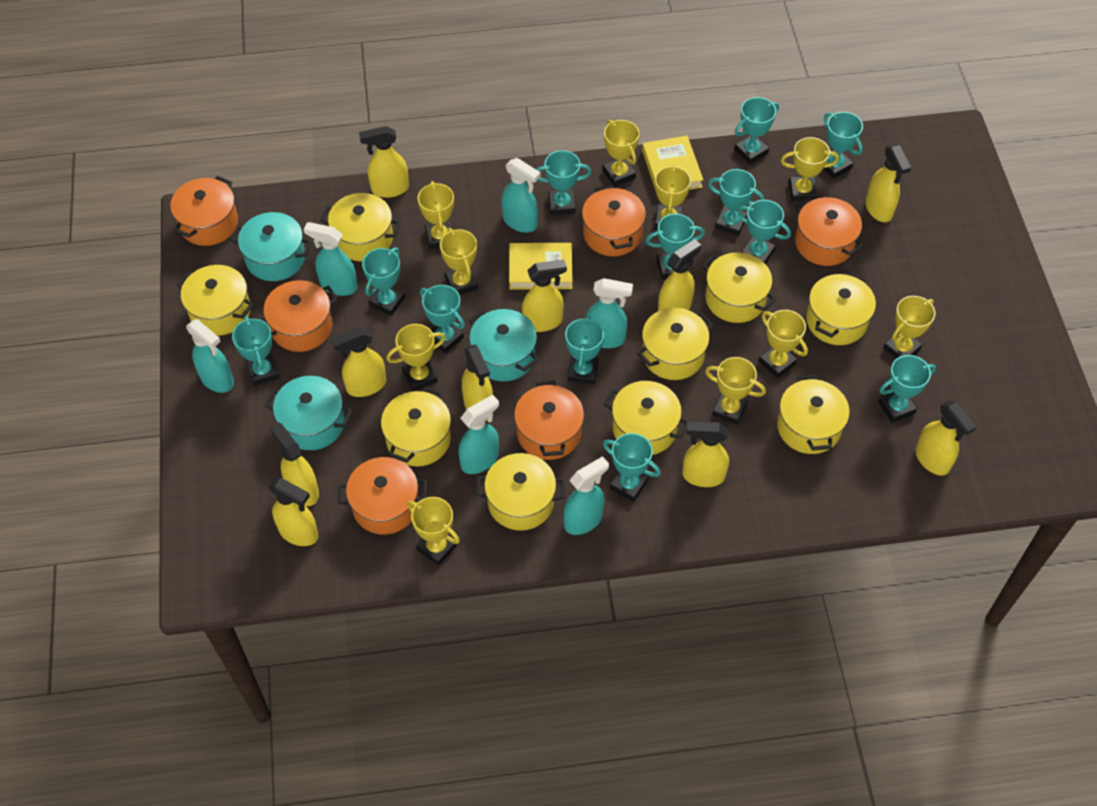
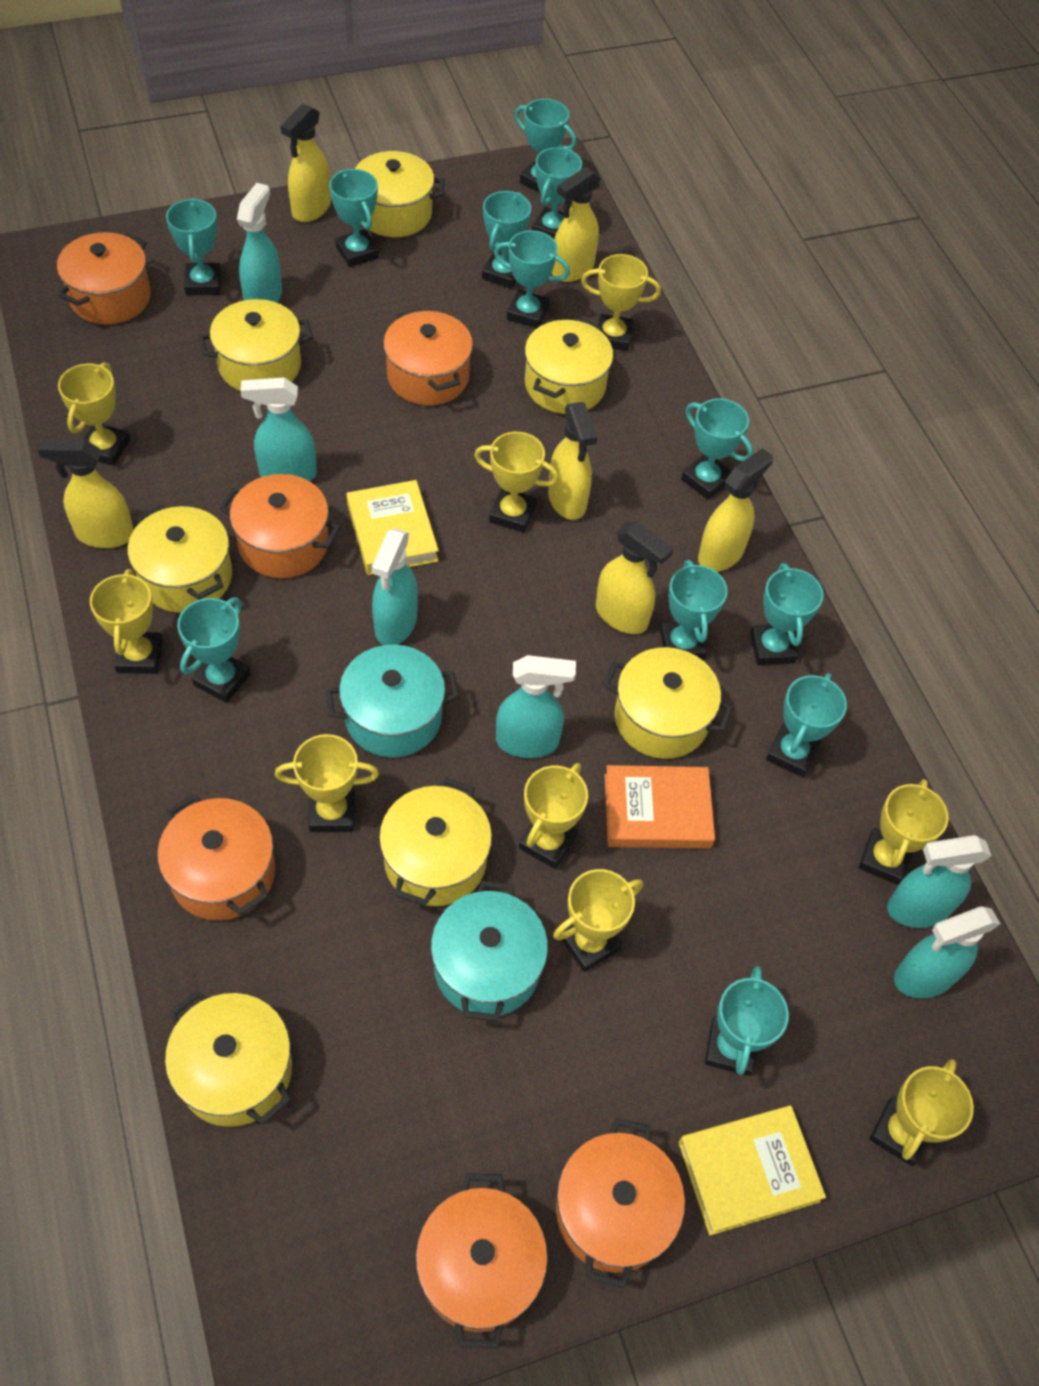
orange book: 0 -> 1
turquoise pot: 3 -> 2
yellow pot: 9 -> 7
yellow spray bottle: 10 -> 6
yellow trophy: 10 -> 9

